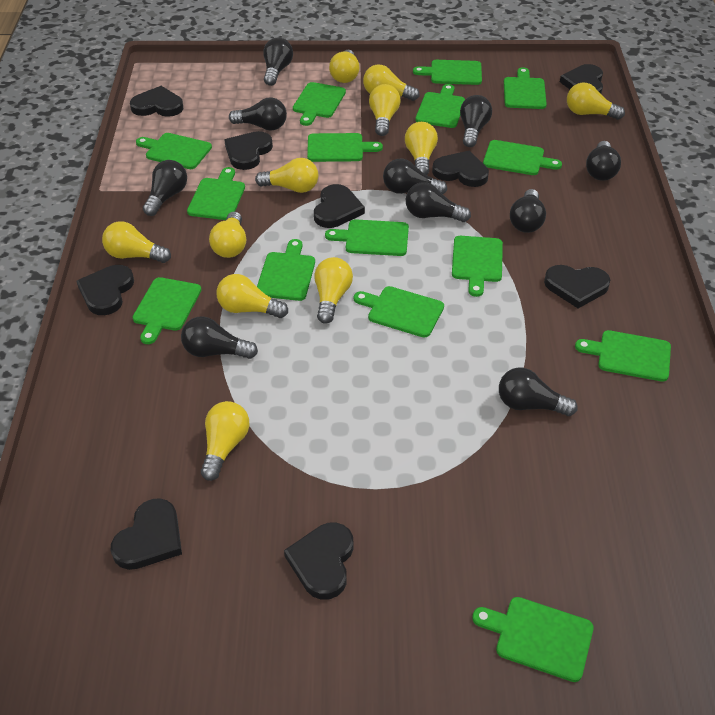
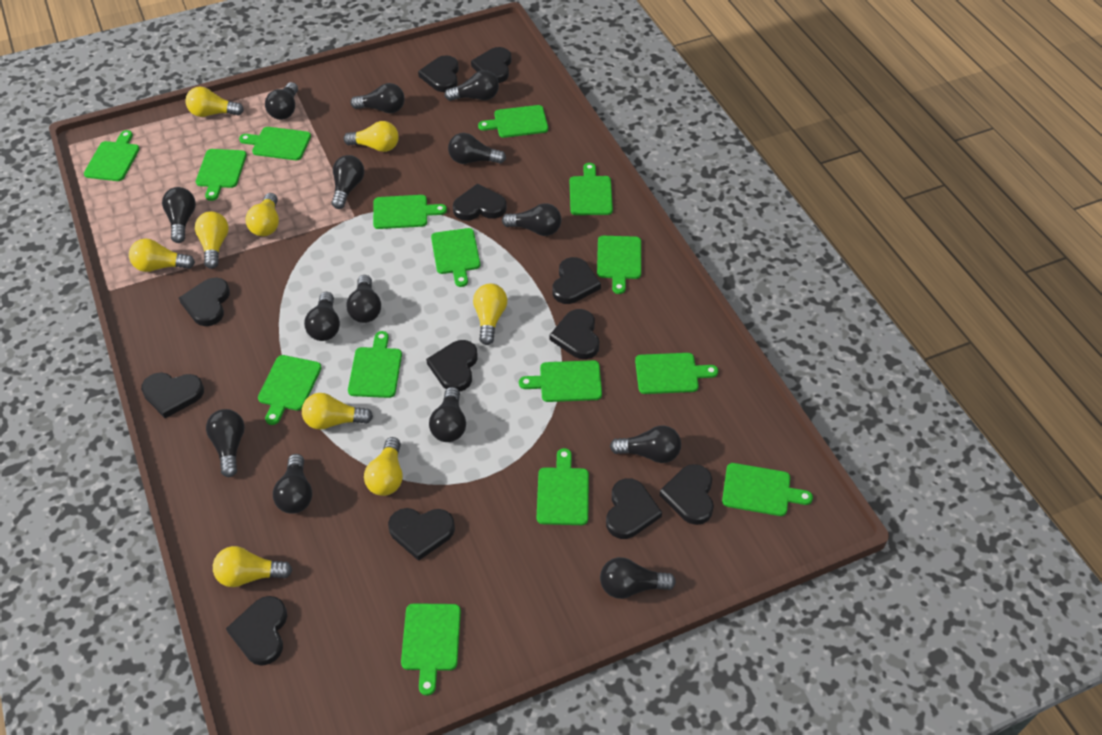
black heart: 9 -> 12
black light bulb: 10 -> 14
yellow light bulb: 11 -> 9

